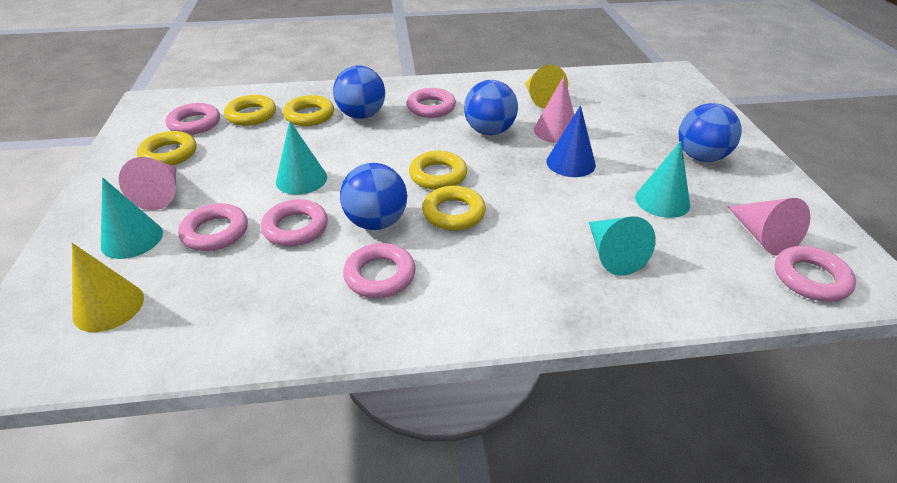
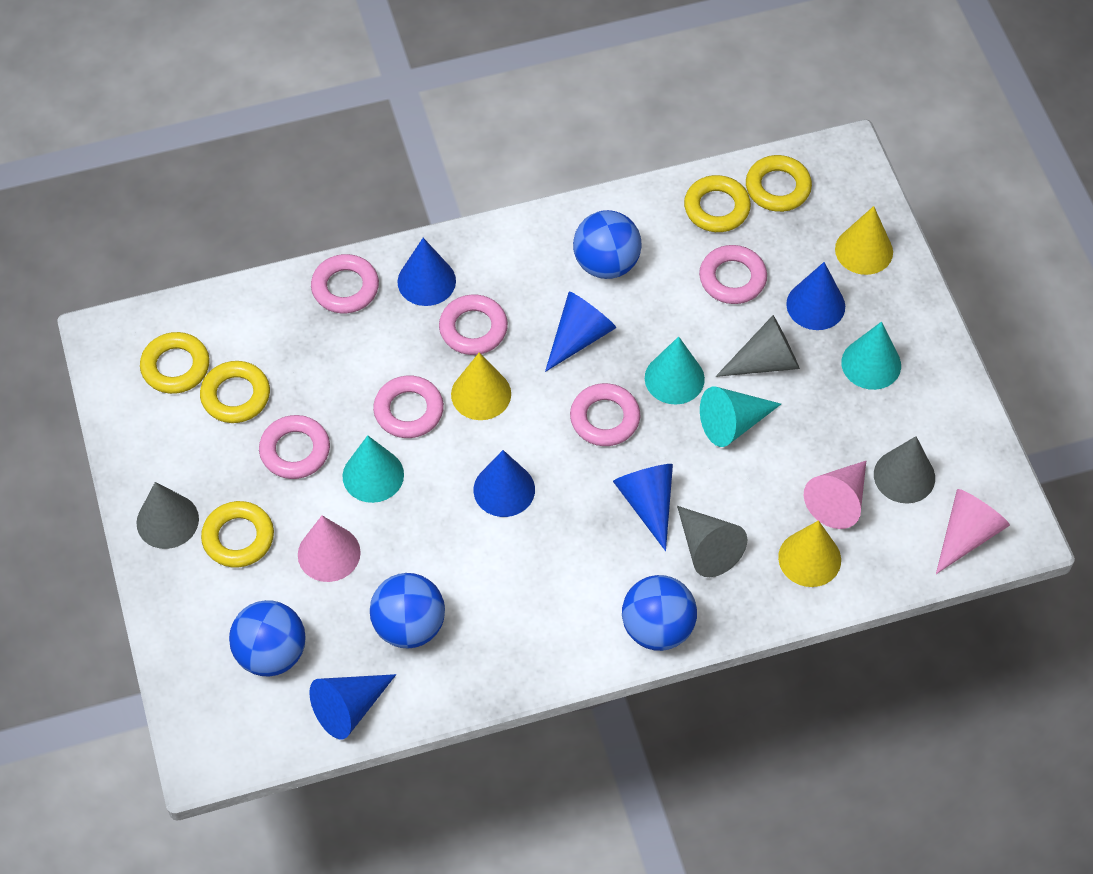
blue cone: 1 -> 6
grey cone: 0 -> 4
yellow cone: 2 -> 3

